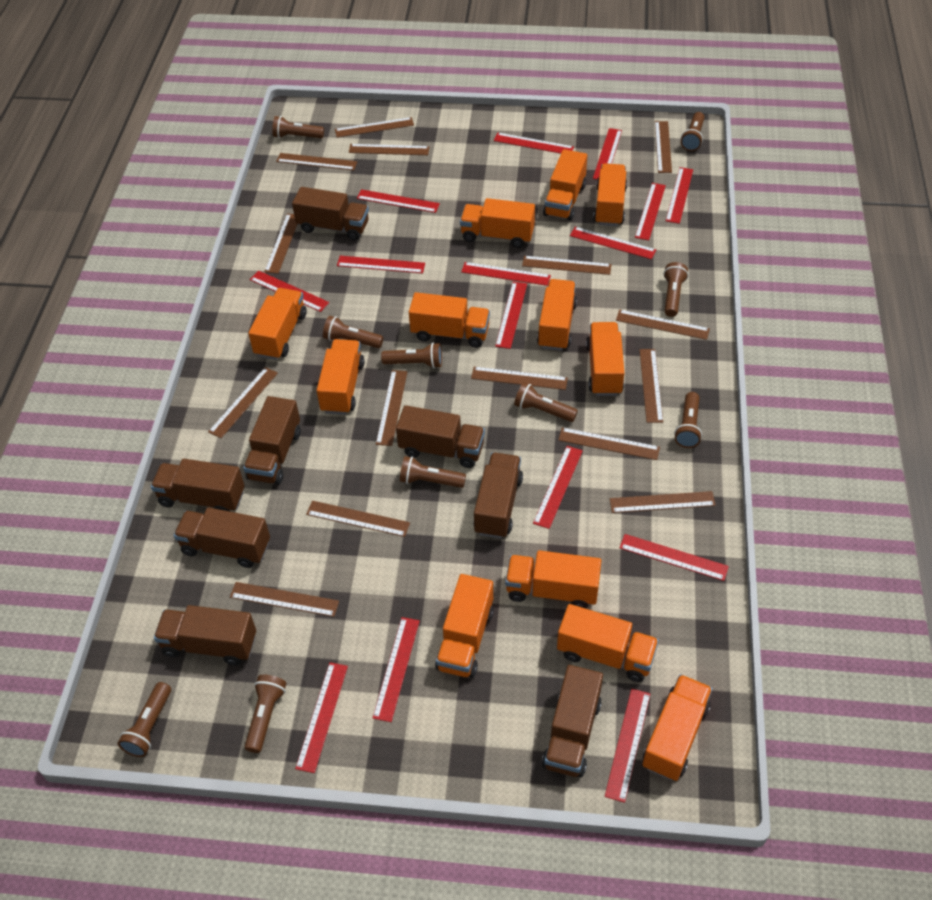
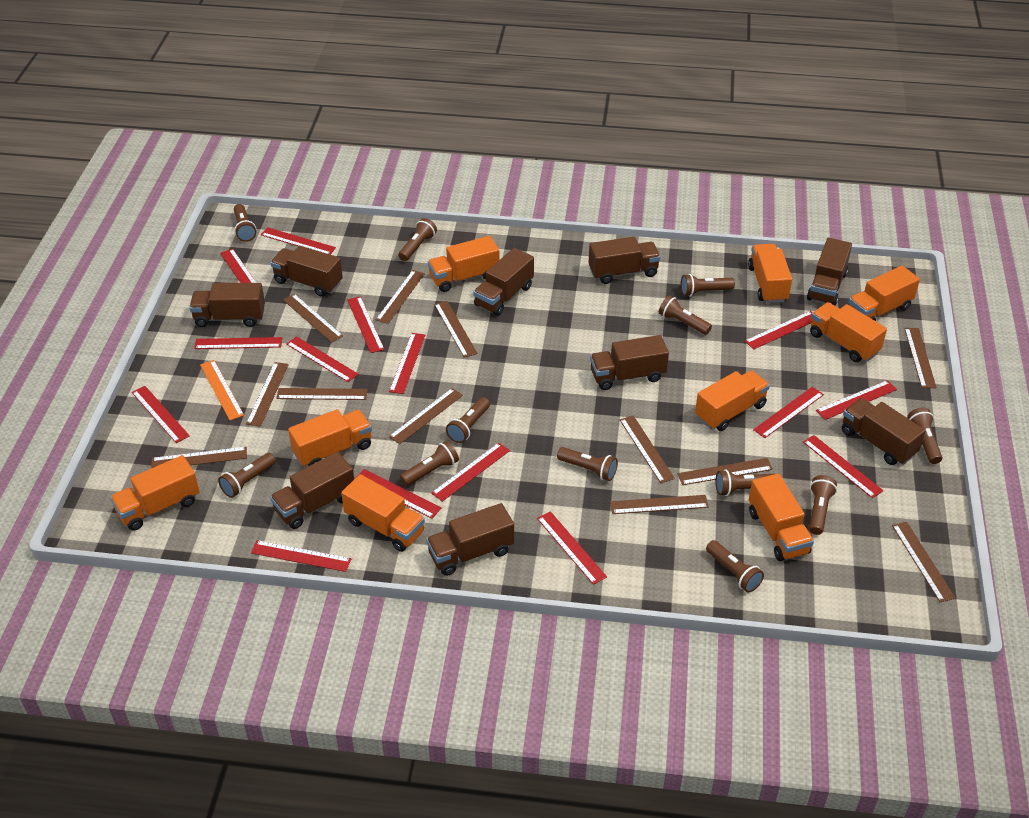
brown flashlight: 10 -> 12
brown ruler: 15 -> 12
brown truck: 8 -> 9
orange ruler: 0 -> 1
orange truck: 12 -> 9

